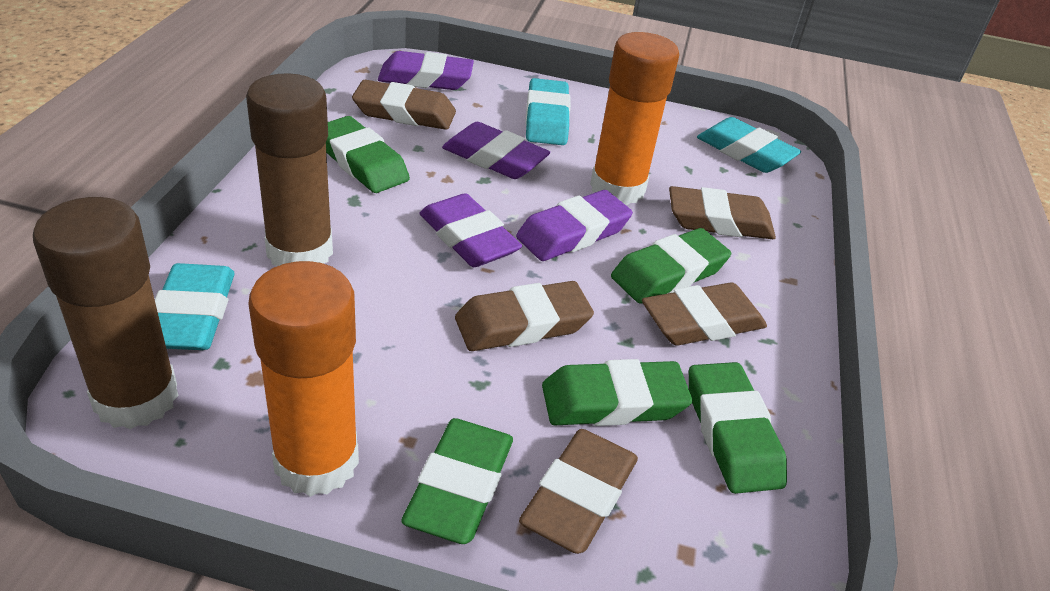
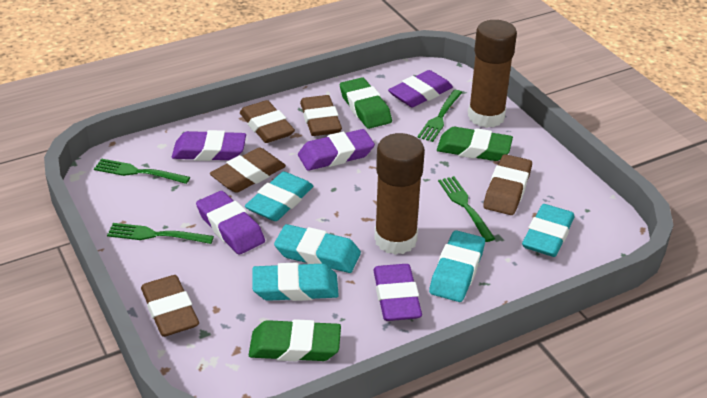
green eraser: 5 -> 3
green fork: 0 -> 4
orange glue stick: 2 -> 0
purple eraser: 4 -> 5
turquoise eraser: 3 -> 5

